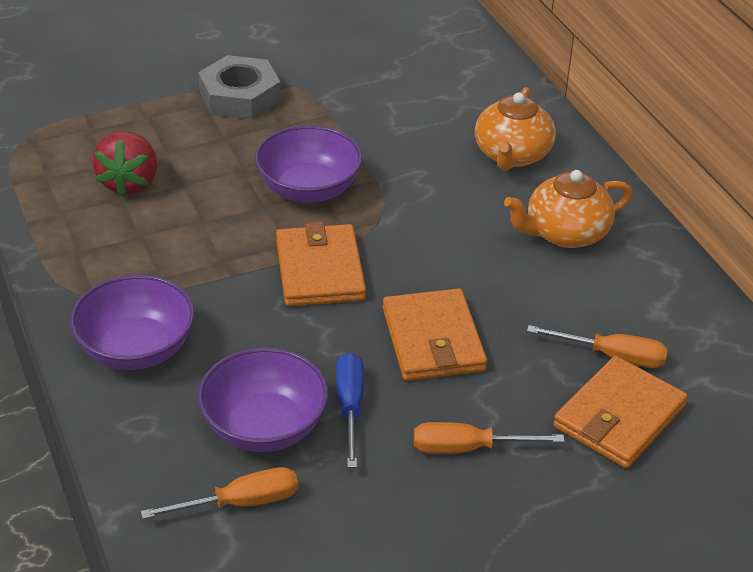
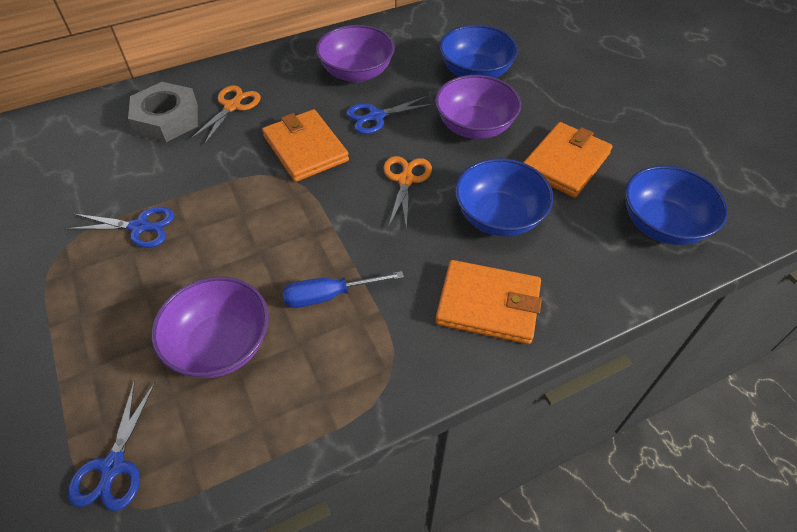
blue bowl: 0 -> 3
blue scissors: 0 -> 3
orange scissors: 0 -> 2
orange screwdriver: 3 -> 0
orange teapot: 2 -> 0
red strawberry: 1 -> 0

